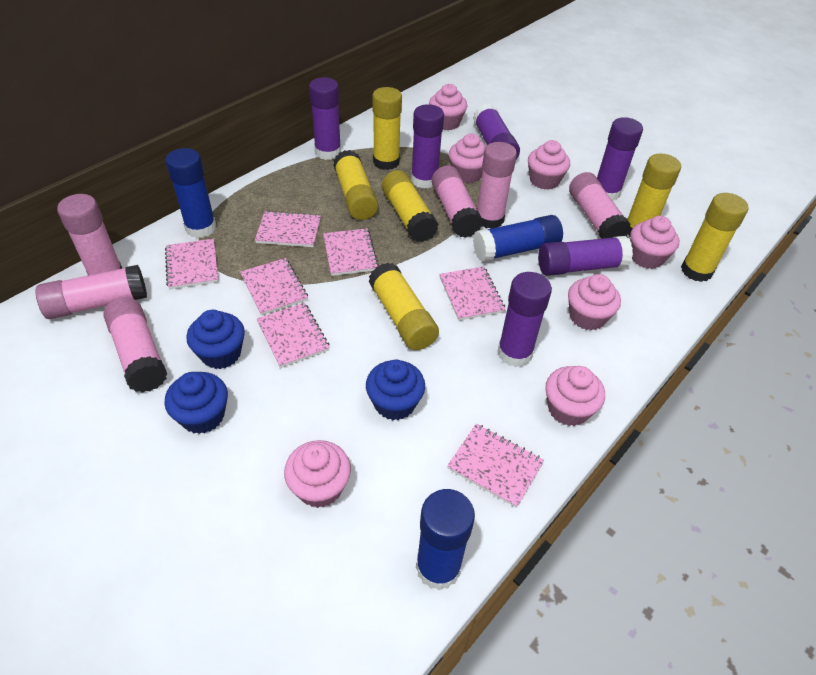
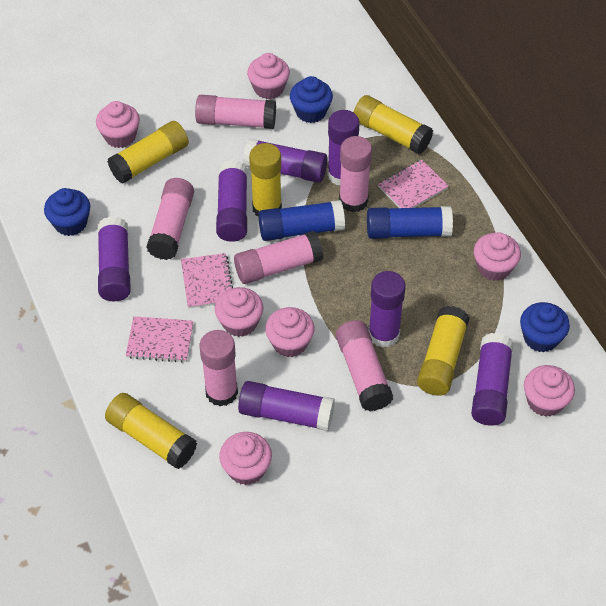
blue glue stick: 3 -> 2
pink notebook: 7 -> 3
purple glue stick: 6 -> 7
yellow glue stick: 6 -> 5

